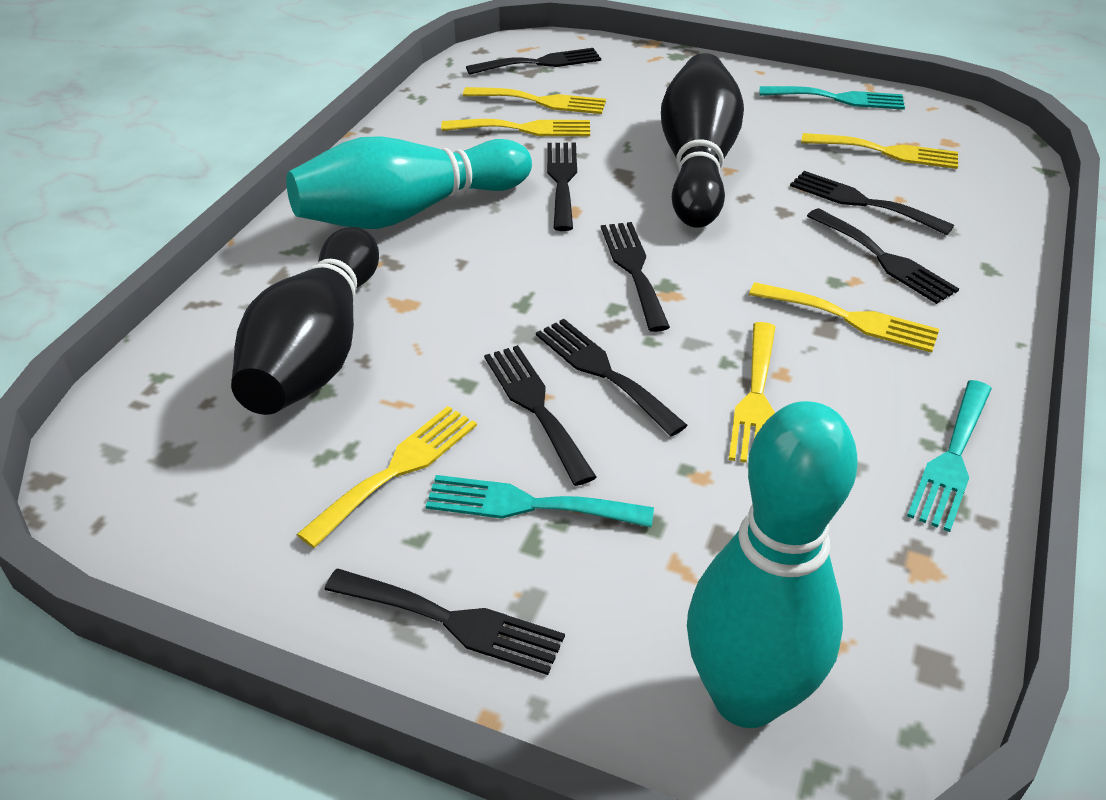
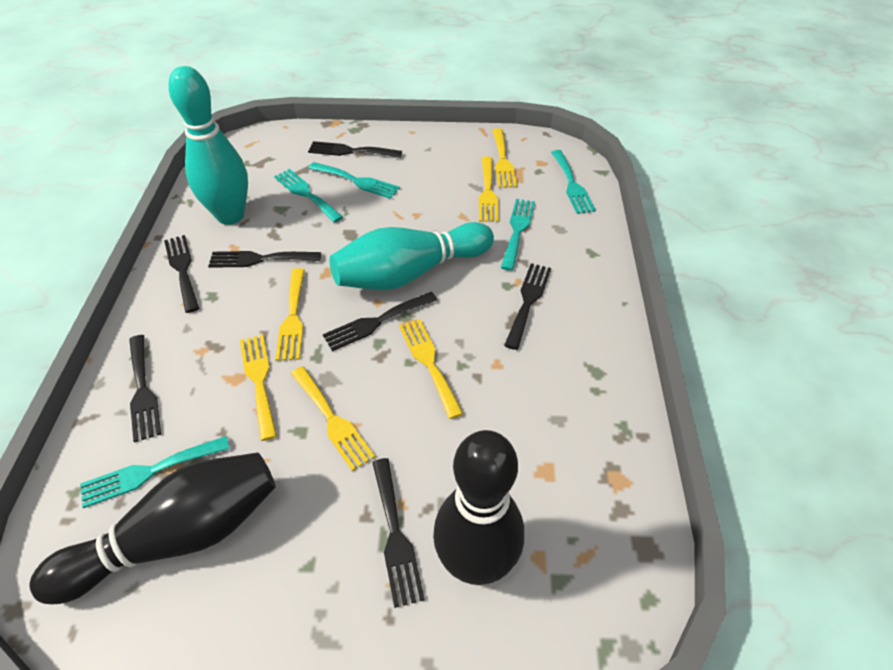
black fork: 8 -> 7
turquoise fork: 3 -> 5

